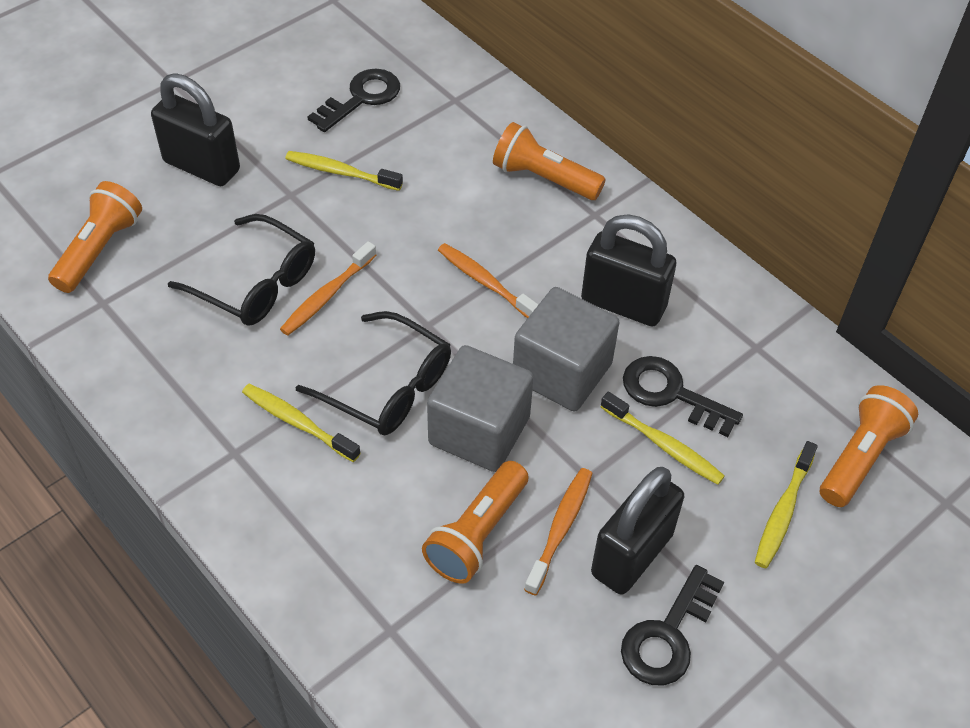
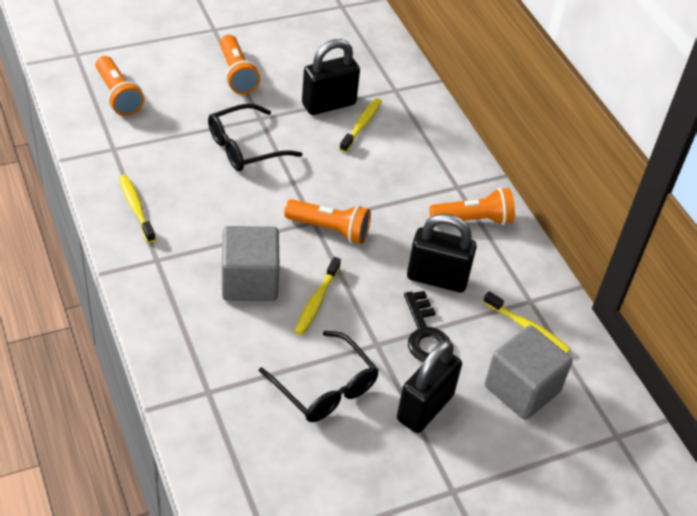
black key: 3 -> 1
orange toothbrush: 3 -> 0

